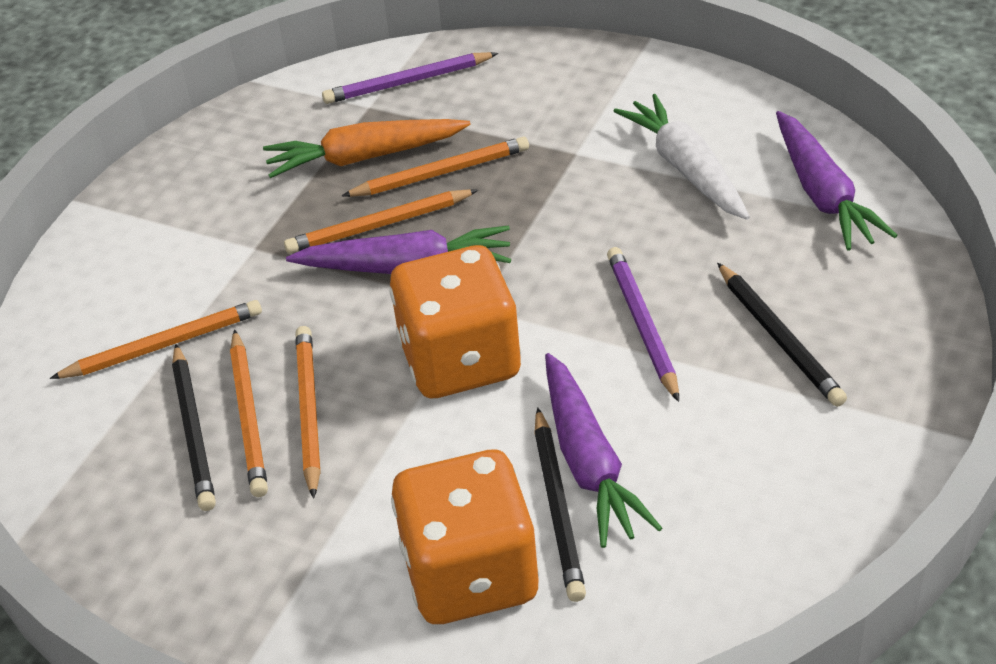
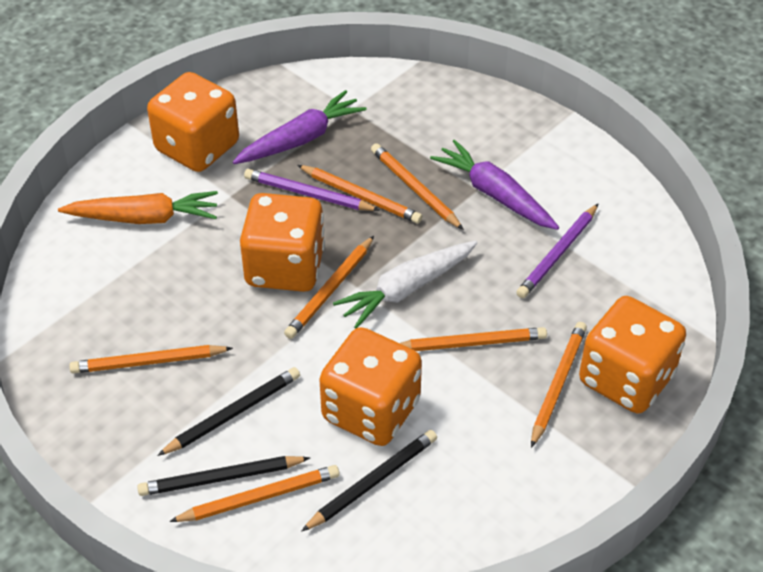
orange dice: 2 -> 4
orange pencil: 5 -> 7
purple carrot: 3 -> 2

